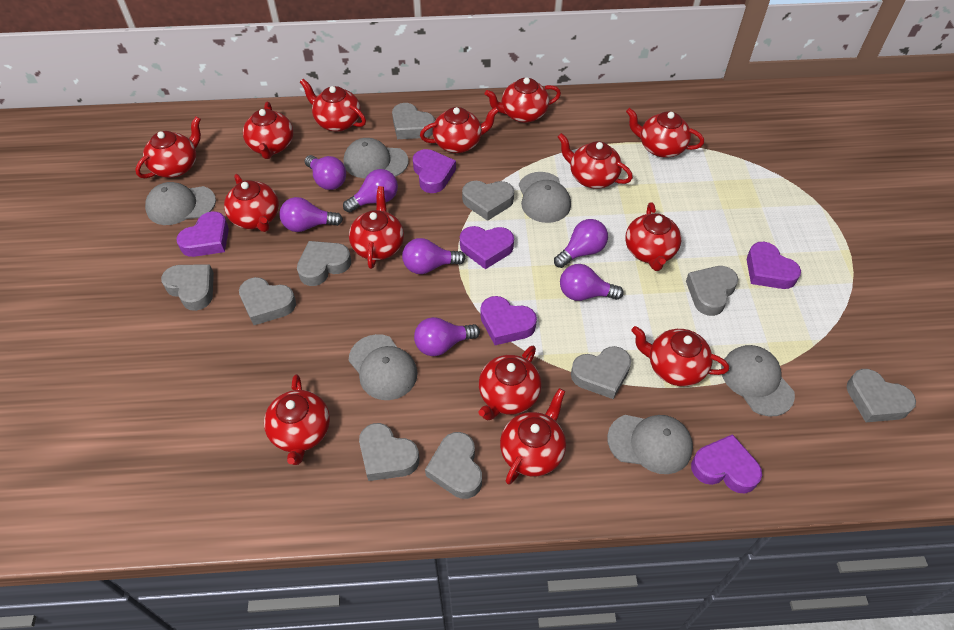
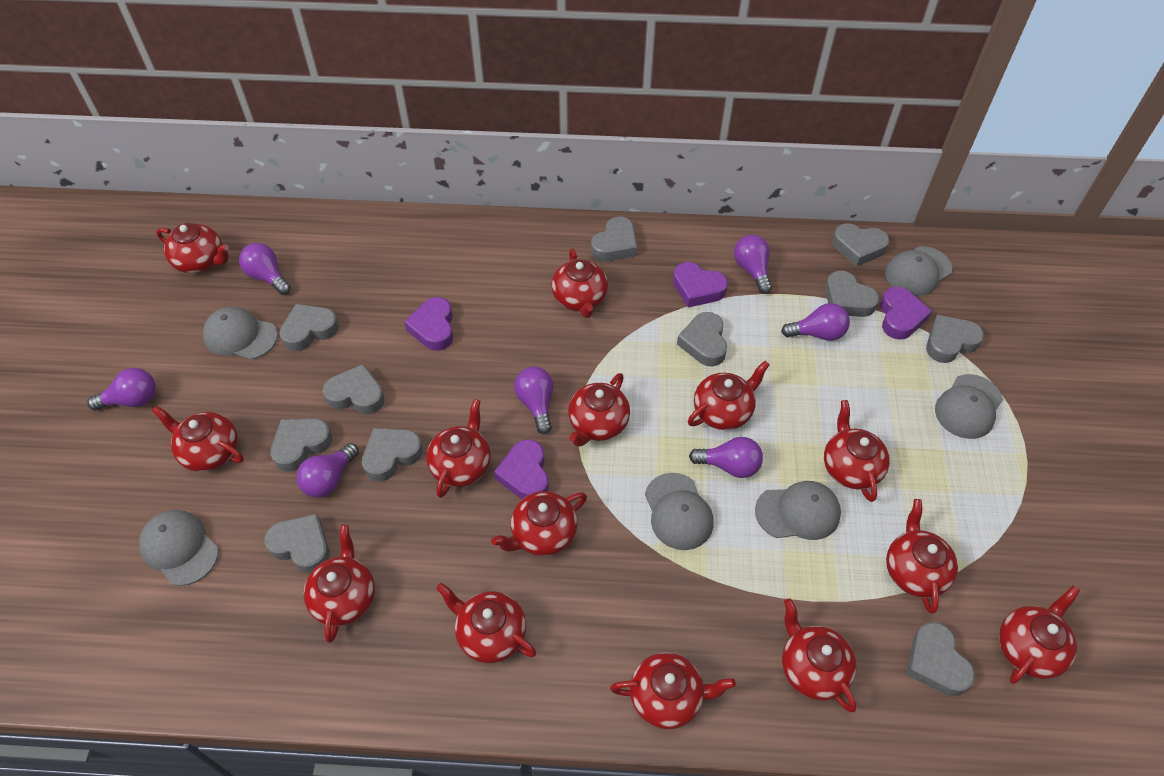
grey heart: 10 -> 11
purple heart: 6 -> 4

